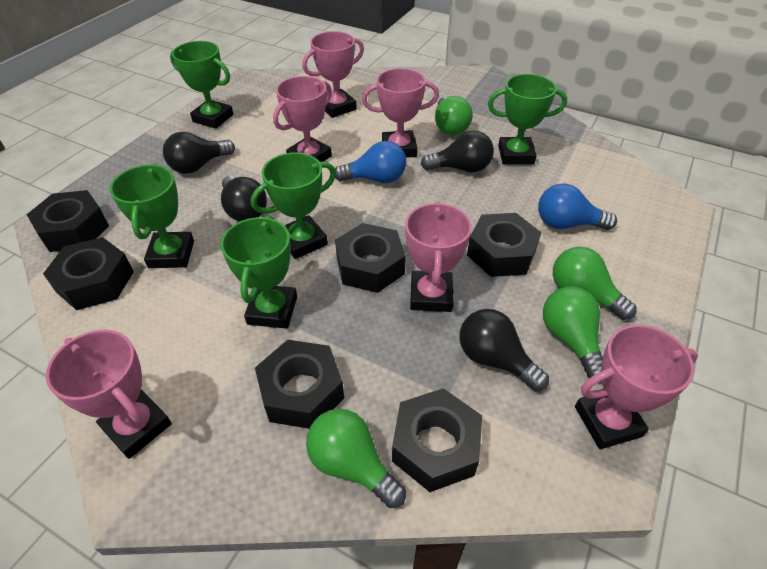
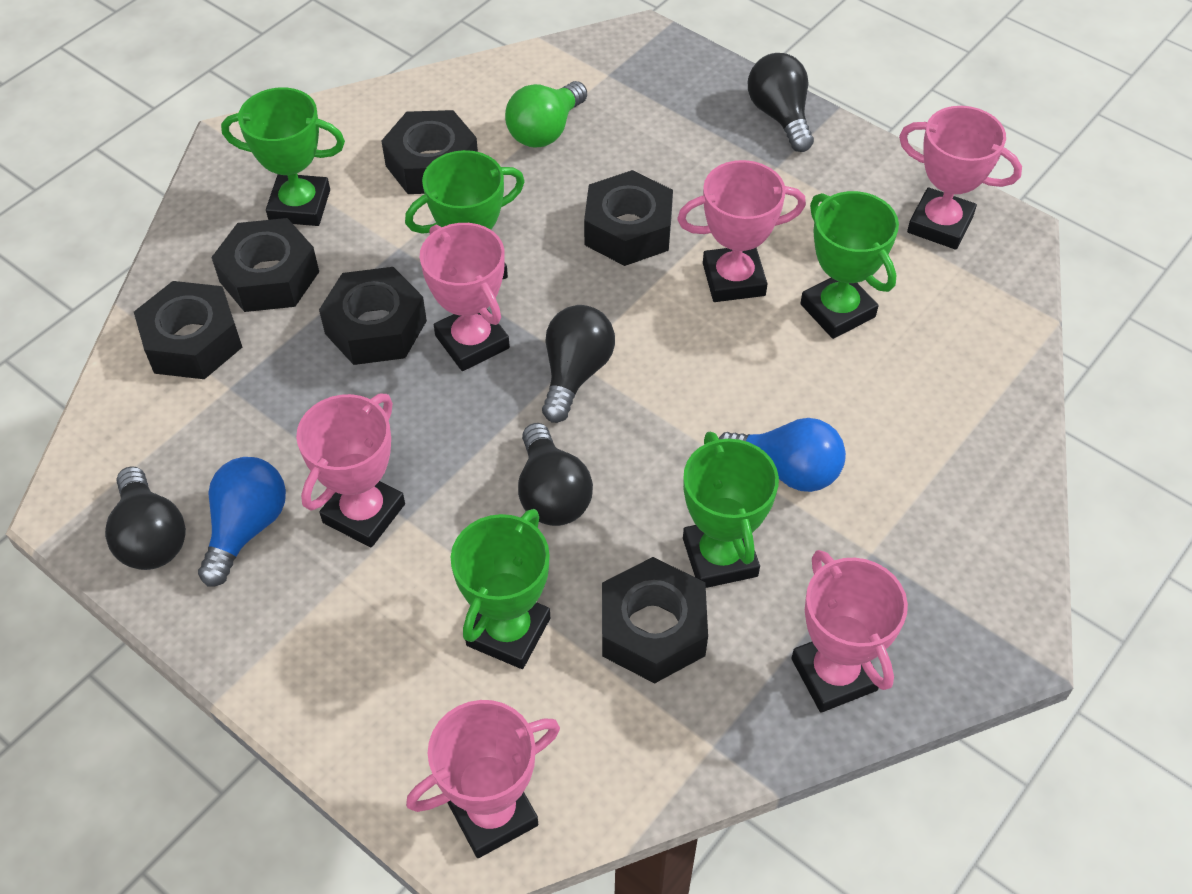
green light bulb: 4 -> 1

